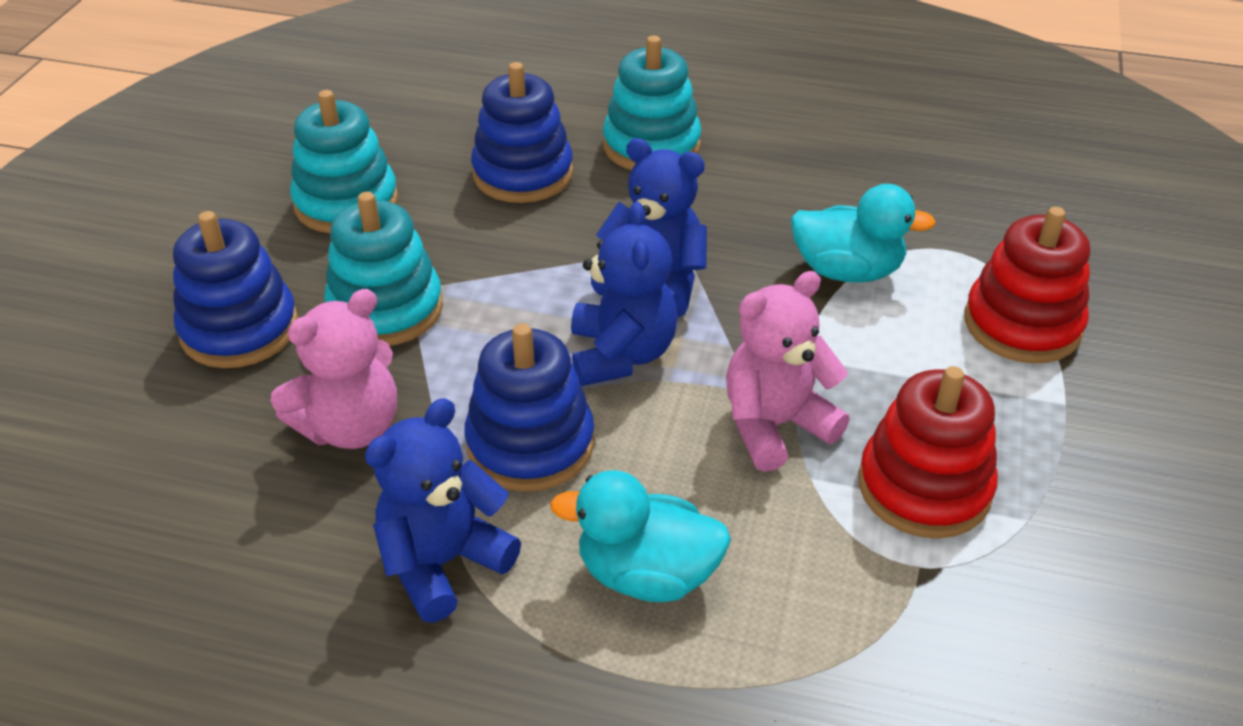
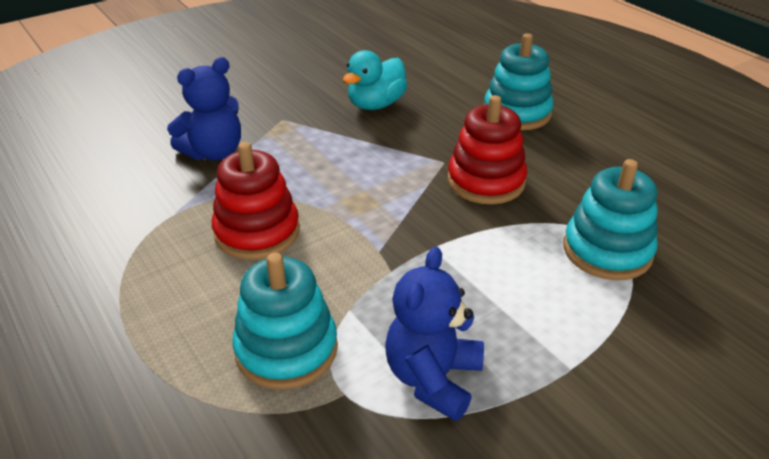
blue stacking toy: 3 -> 0
blue teddy bear: 3 -> 2
pink teddy bear: 2 -> 0
turquoise duck: 2 -> 1

